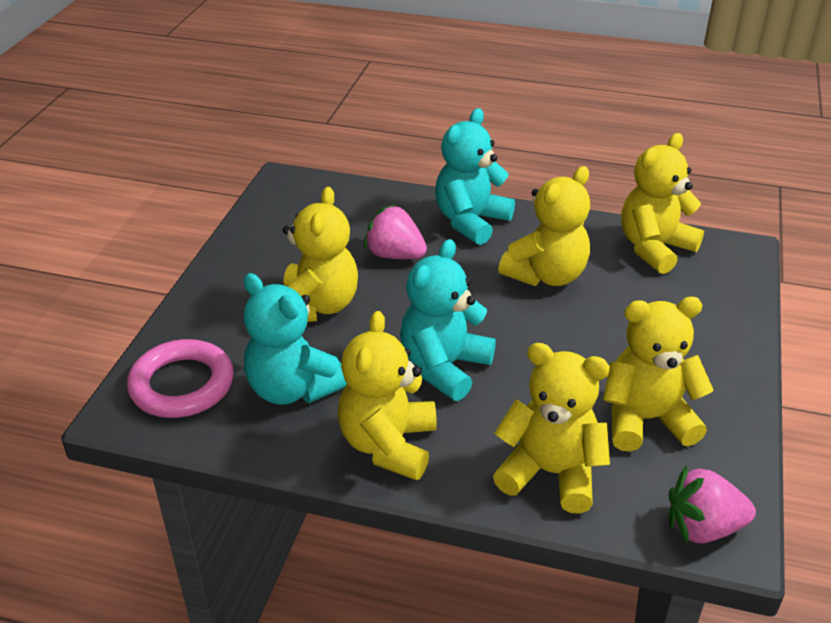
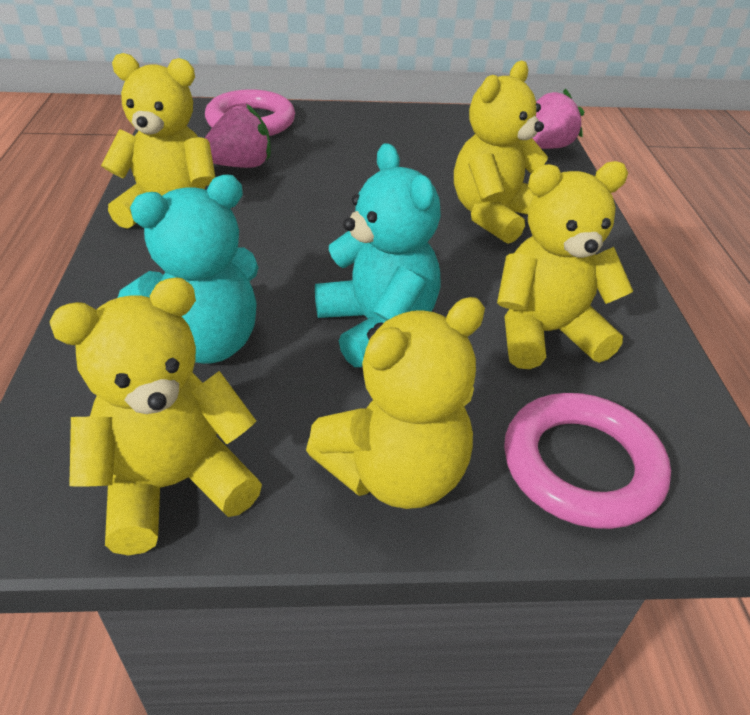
pink ring: 1 -> 2
turquoise teddy bear: 3 -> 2
yellow teddy bear: 6 -> 5

